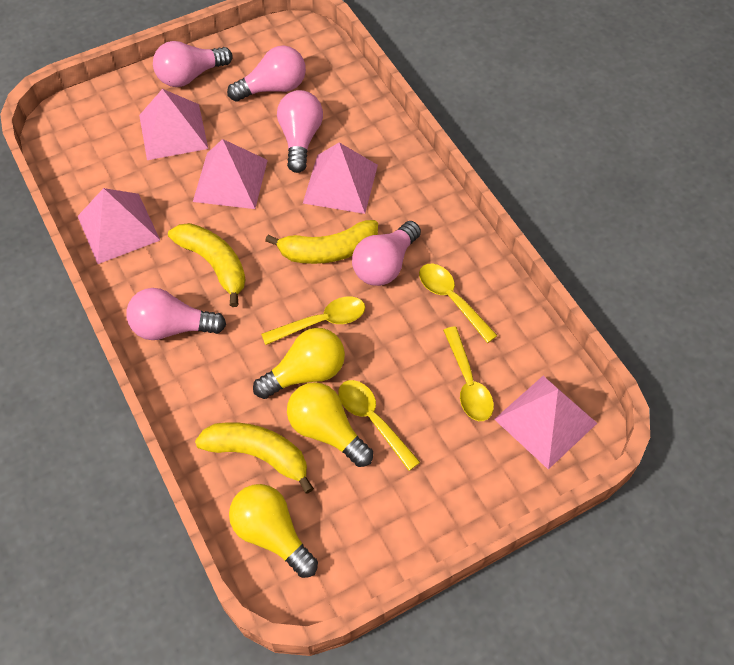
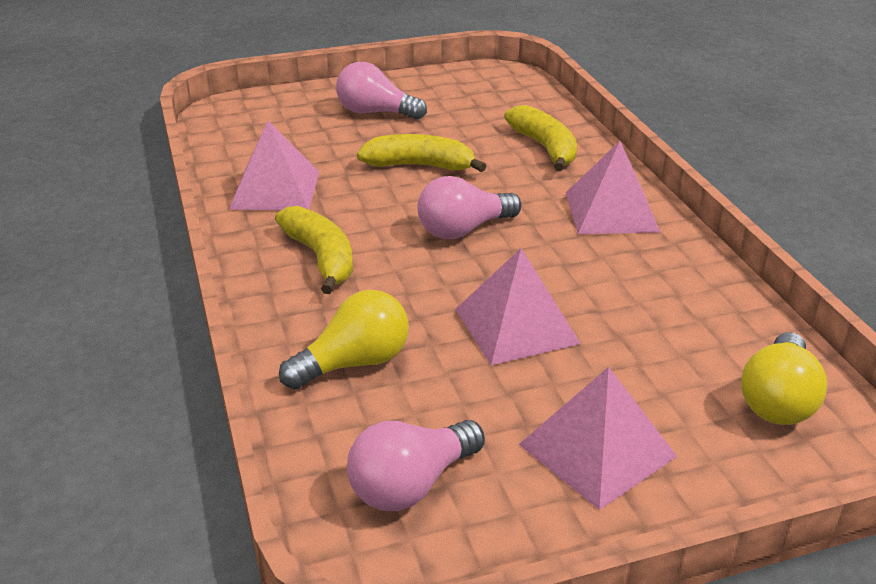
pink light bulb: 5 -> 3
pink pyramid: 5 -> 4
yellow light bulb: 3 -> 2
yellow spoon: 4 -> 0

